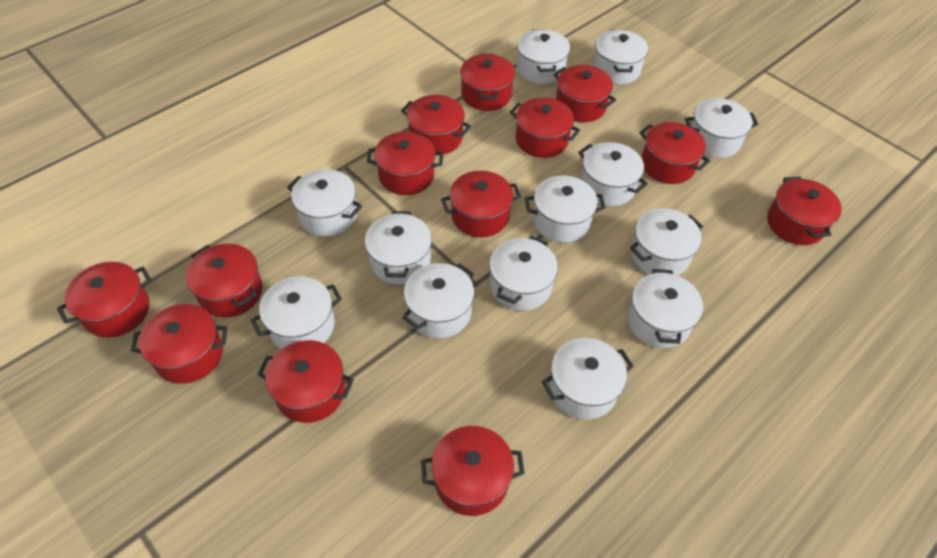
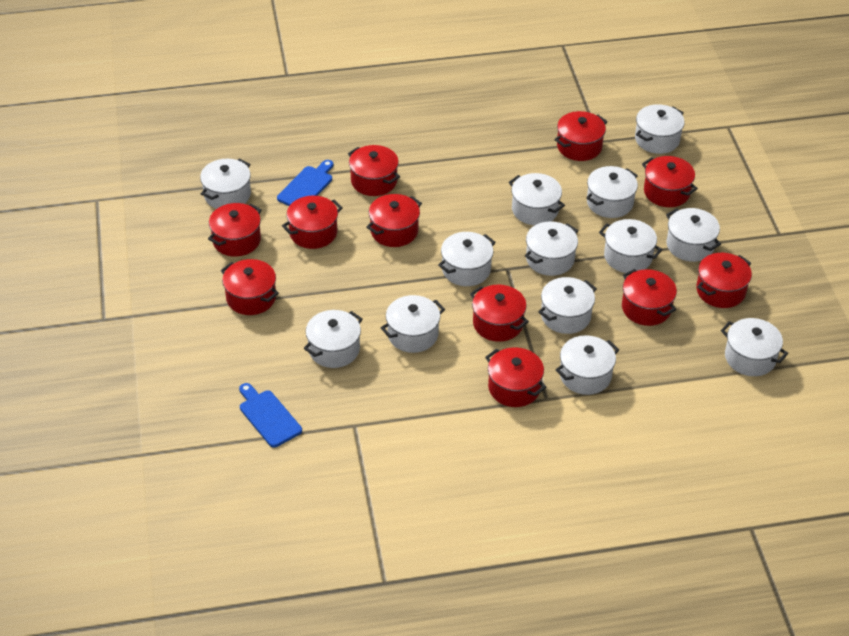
blue cutting board: 0 -> 2
red pot: 13 -> 11

